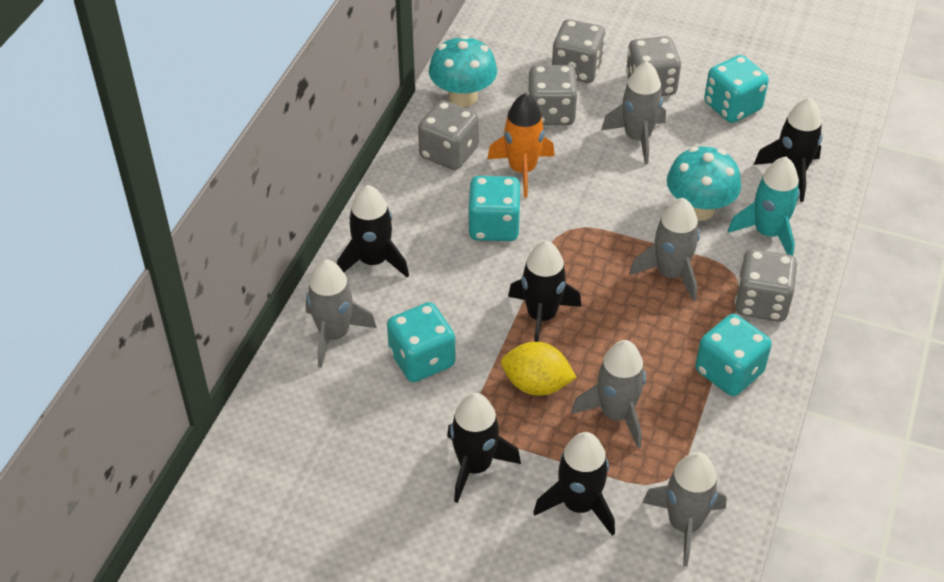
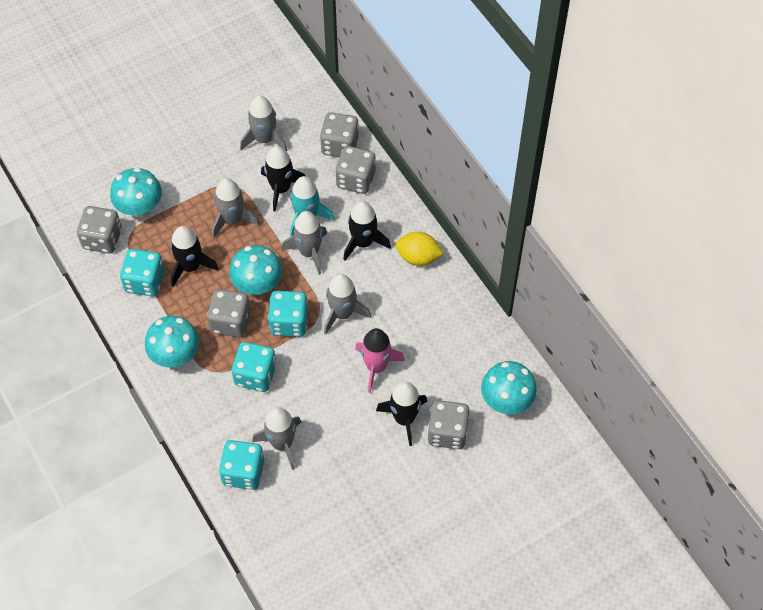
black rocket: 5 -> 4
orange rocket: 1 -> 0
pink rocket: 0 -> 1
turquoise mushroom: 2 -> 4

